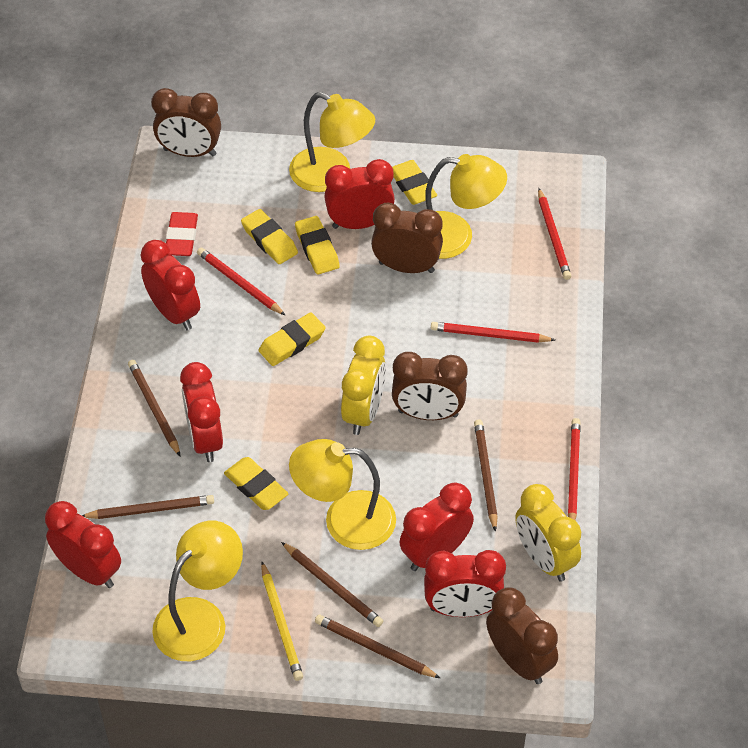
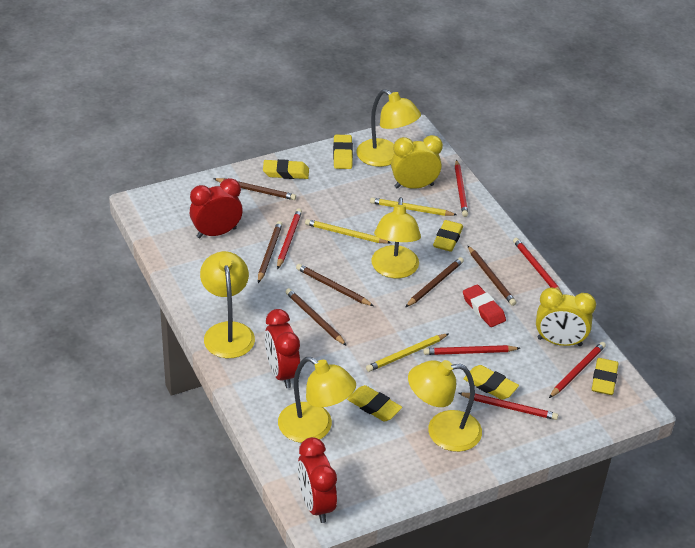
brown clock: 4 -> 0
brown pencil: 5 -> 6
red clock: 6 -> 3
red pencil: 4 -> 6
yellow eraser: 5 -> 6
yellow lamp: 4 -> 5
yellow pencil: 1 -> 3

